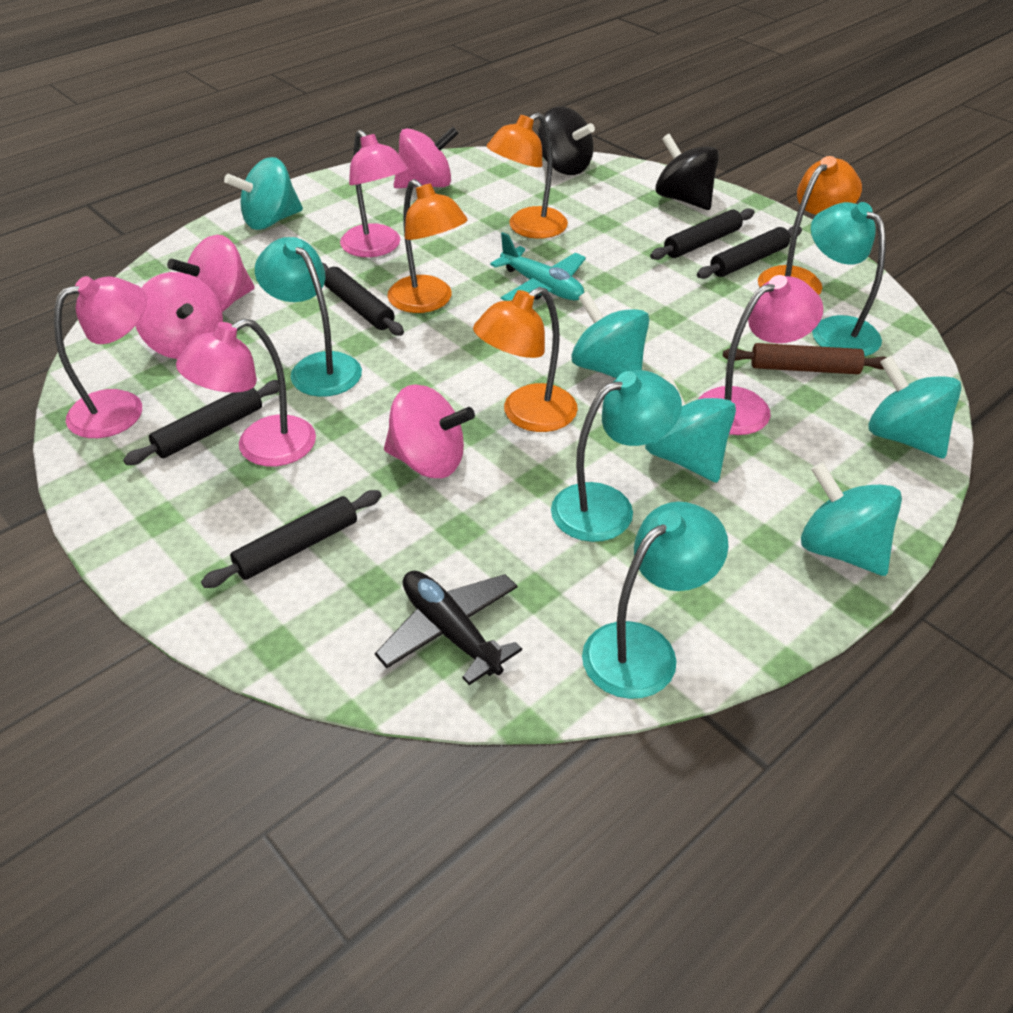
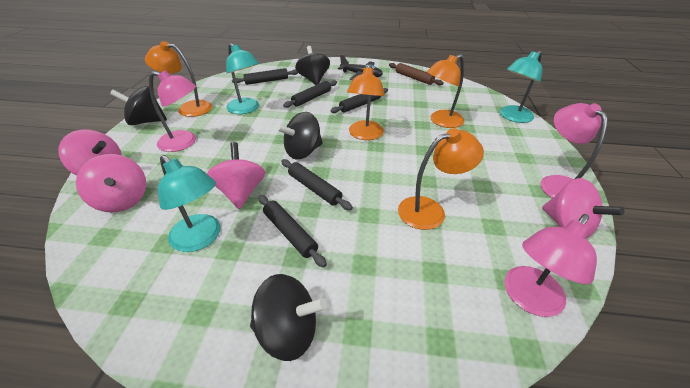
black spinning top: 2 -> 4
pink lamp: 4 -> 3
turquoise lamp: 4 -> 3
turquoise plane: 1 -> 0
turquoise spinning top: 5 -> 0

